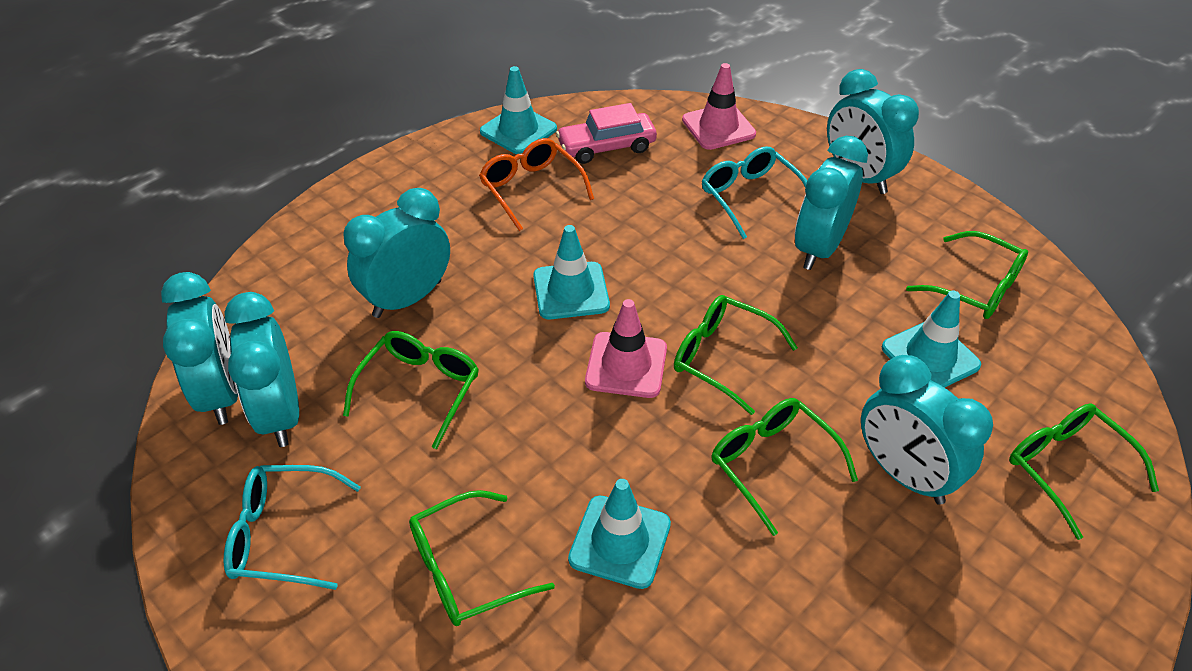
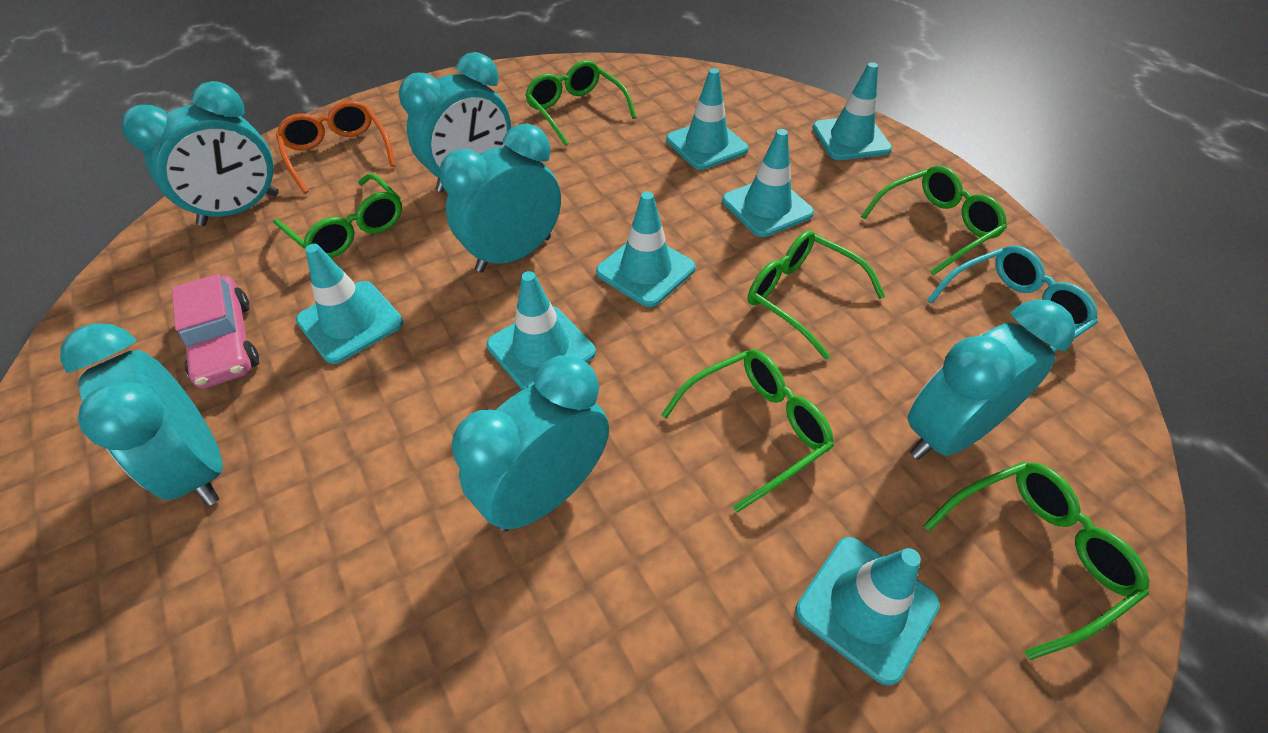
pink traffic cone: 2 -> 0
turquoise glasses: 2 -> 1
turquoise traffic cone: 4 -> 7

